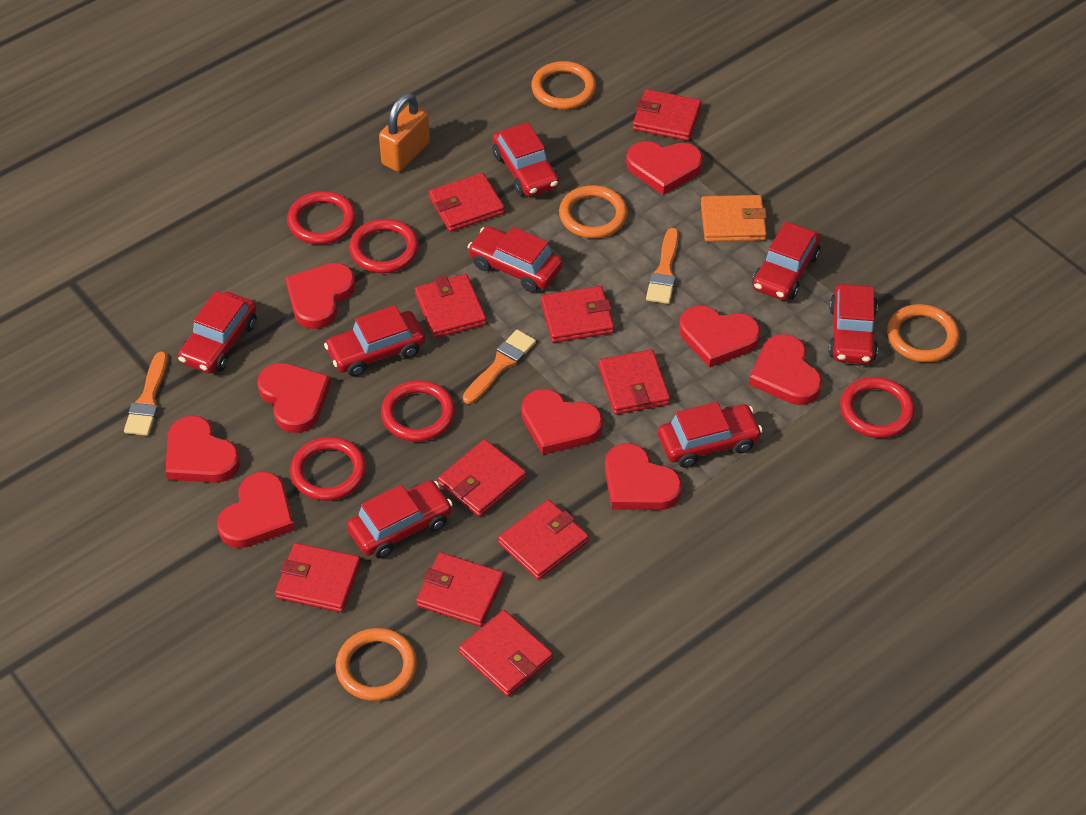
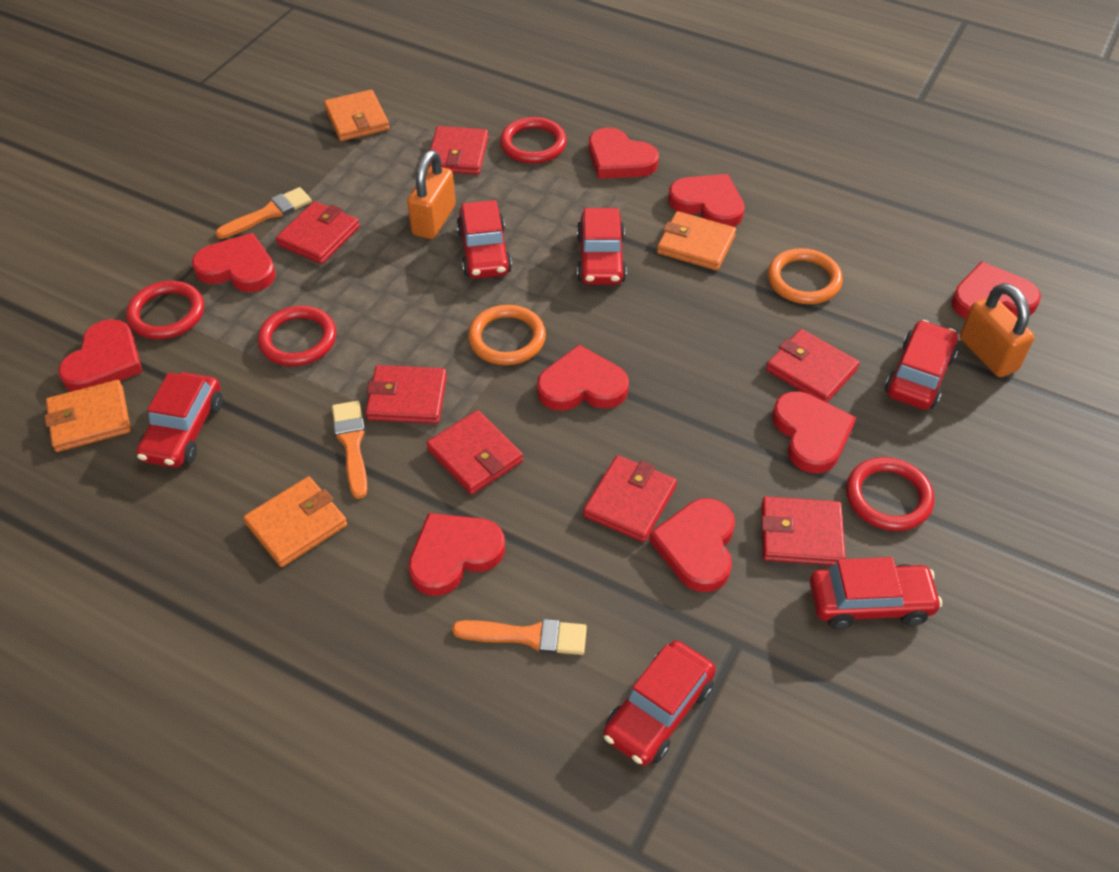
orange padlock: 1 -> 2
orange ring: 4 -> 2
orange wallet: 1 -> 4
red car: 8 -> 6
red ring: 5 -> 4
red wallet: 10 -> 7

